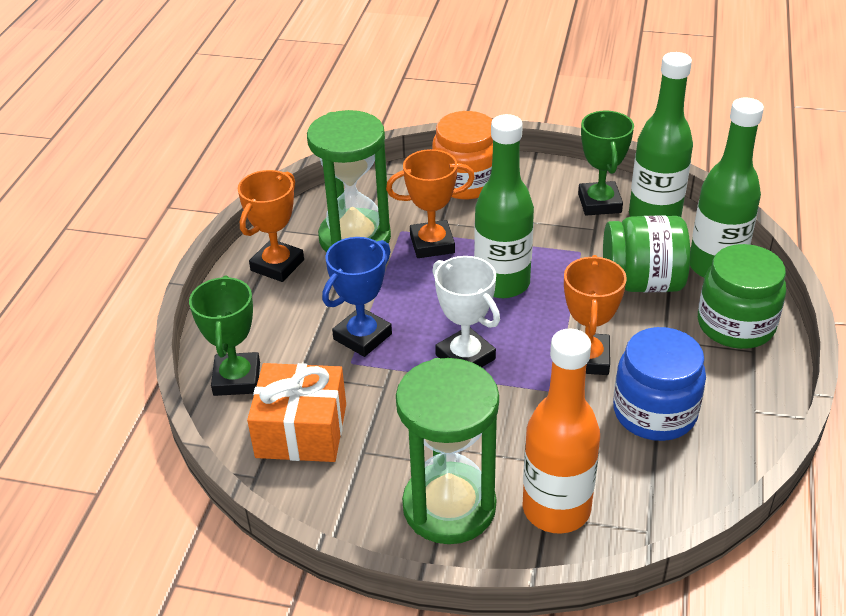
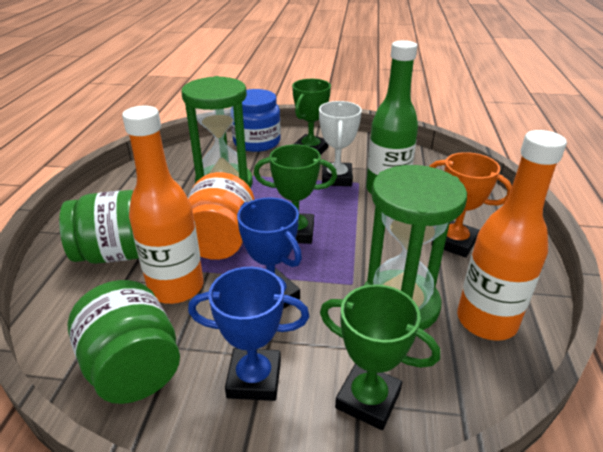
blue trophy: 1 -> 2
green bottle: 3 -> 1
green trophy: 2 -> 3
orange bottle: 1 -> 2
orange gift: 1 -> 0
orange trophy: 3 -> 1

